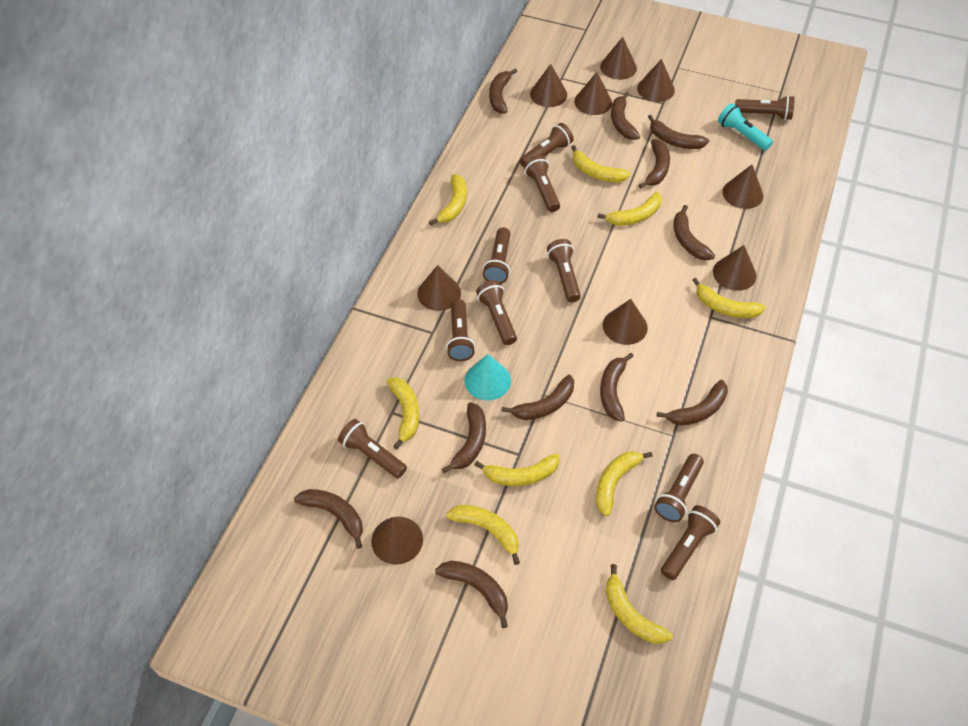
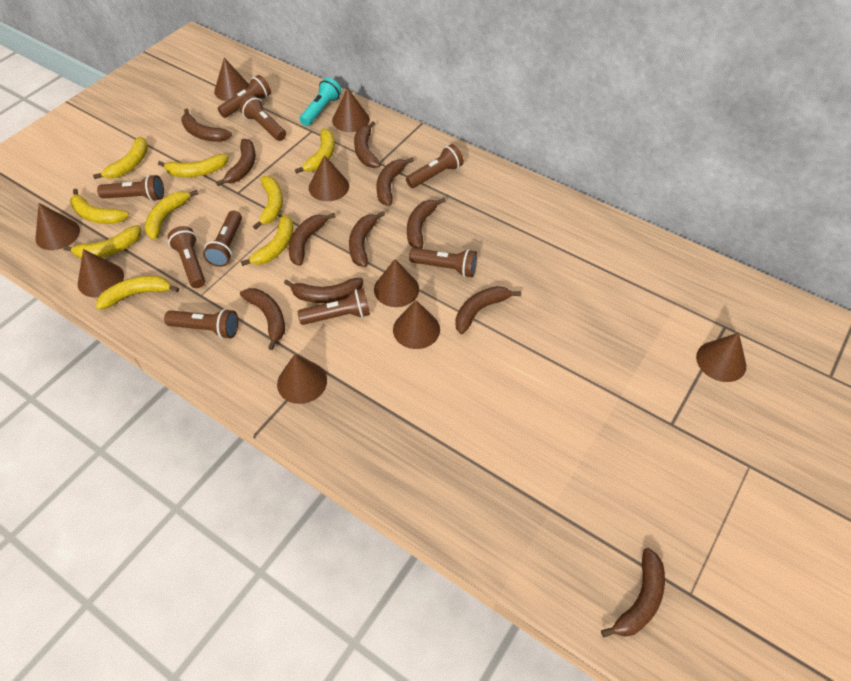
brown flashlight: 10 -> 9
turquoise cone: 1 -> 0

